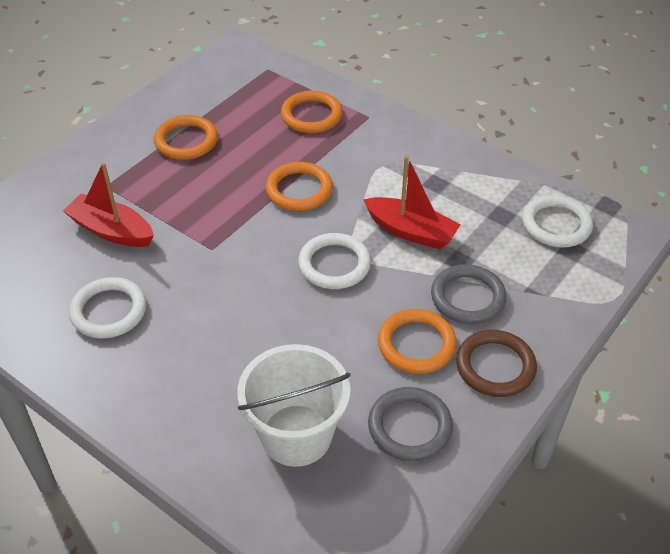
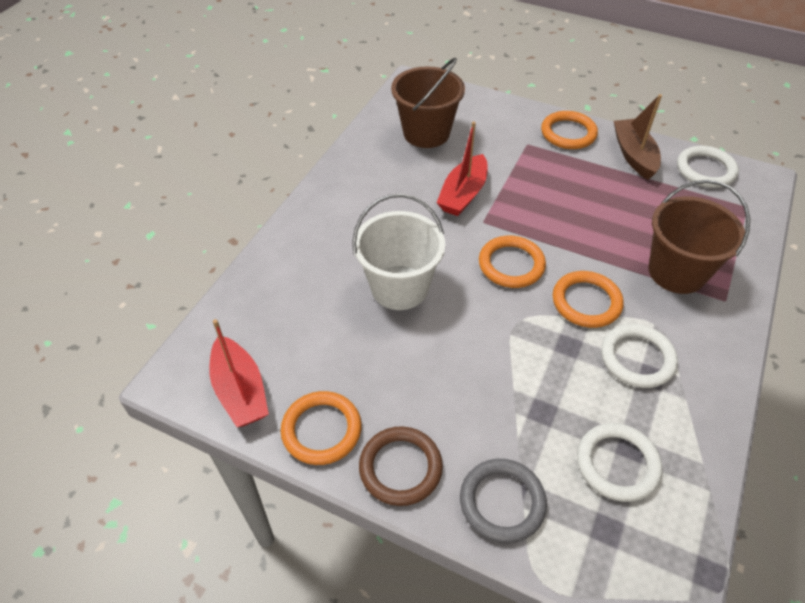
brown boat: 0 -> 1
brown bucket: 0 -> 2
grey ring: 2 -> 1

